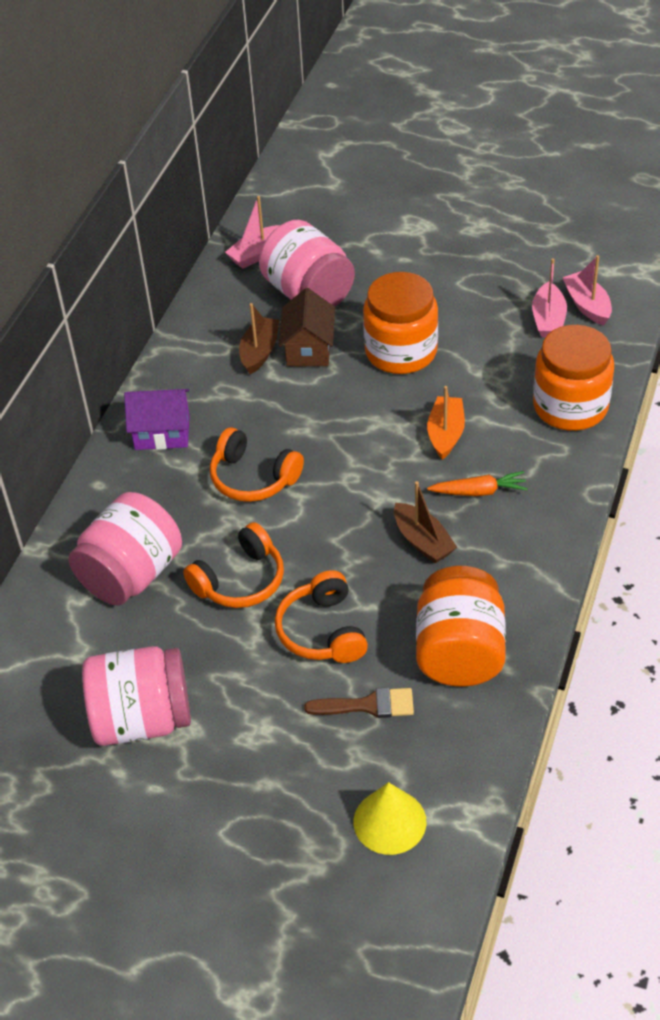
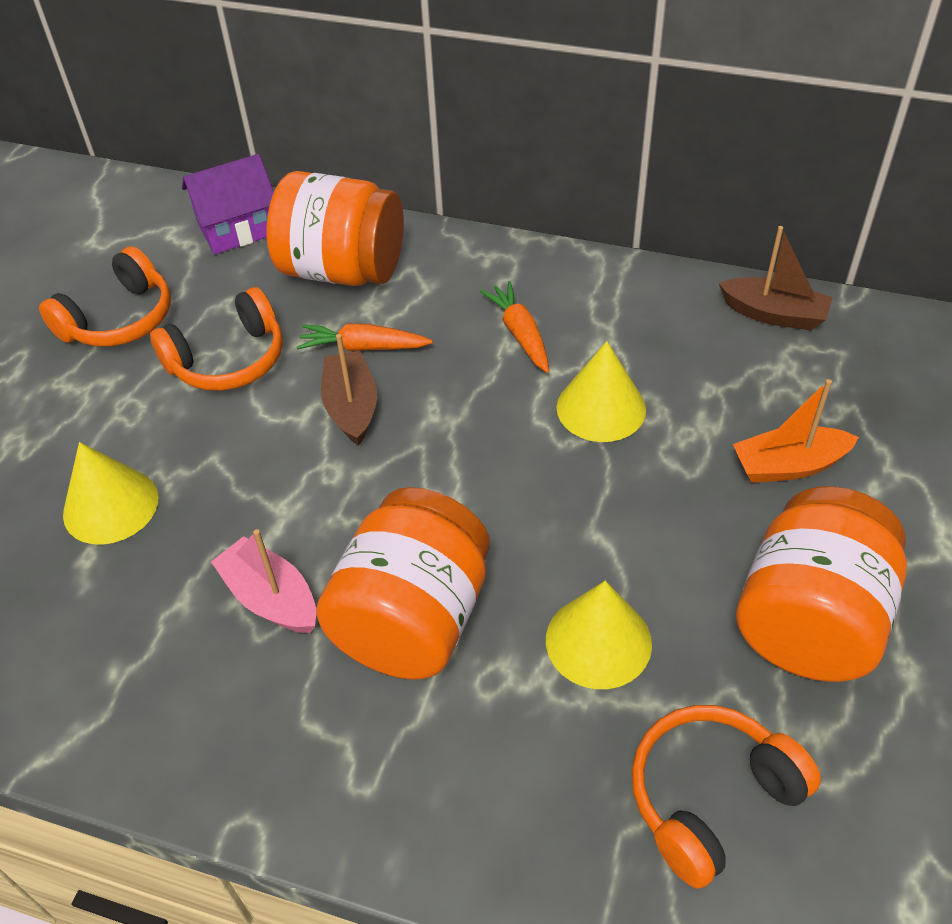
brown brush: 1 -> 0
brown house: 1 -> 0
orange carrot: 1 -> 2
pink boat: 3 -> 1
pink jar: 3 -> 0
yellow cone: 1 -> 3

